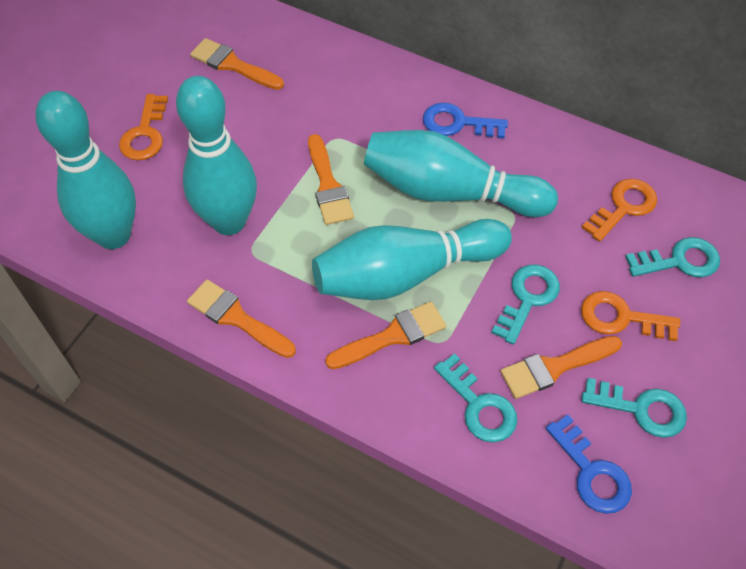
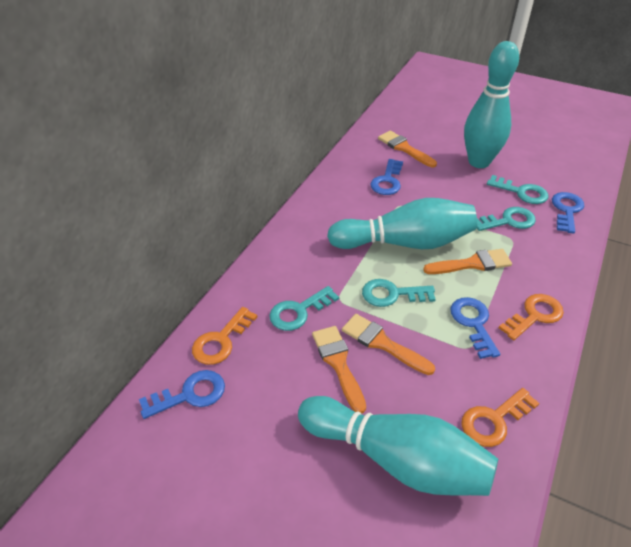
blue key: 2 -> 4
orange brush: 5 -> 4
turquoise bowling pin: 4 -> 3

